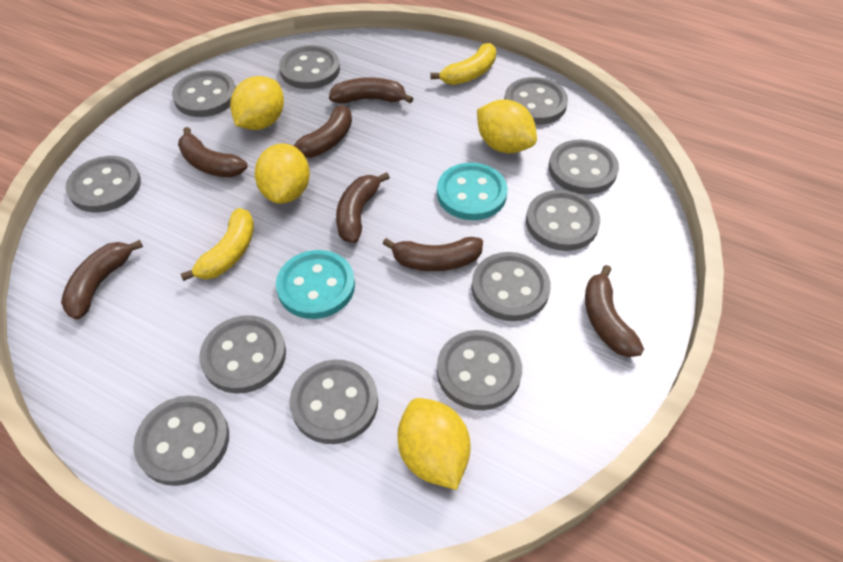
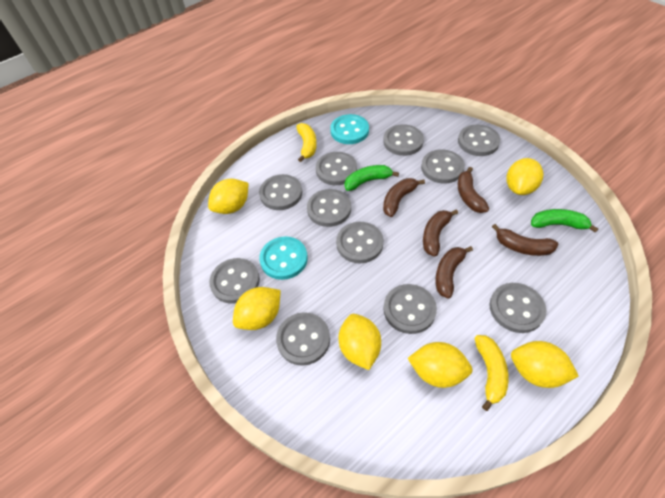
brown banana: 7 -> 5
green banana: 0 -> 2
yellow lemon: 4 -> 6

